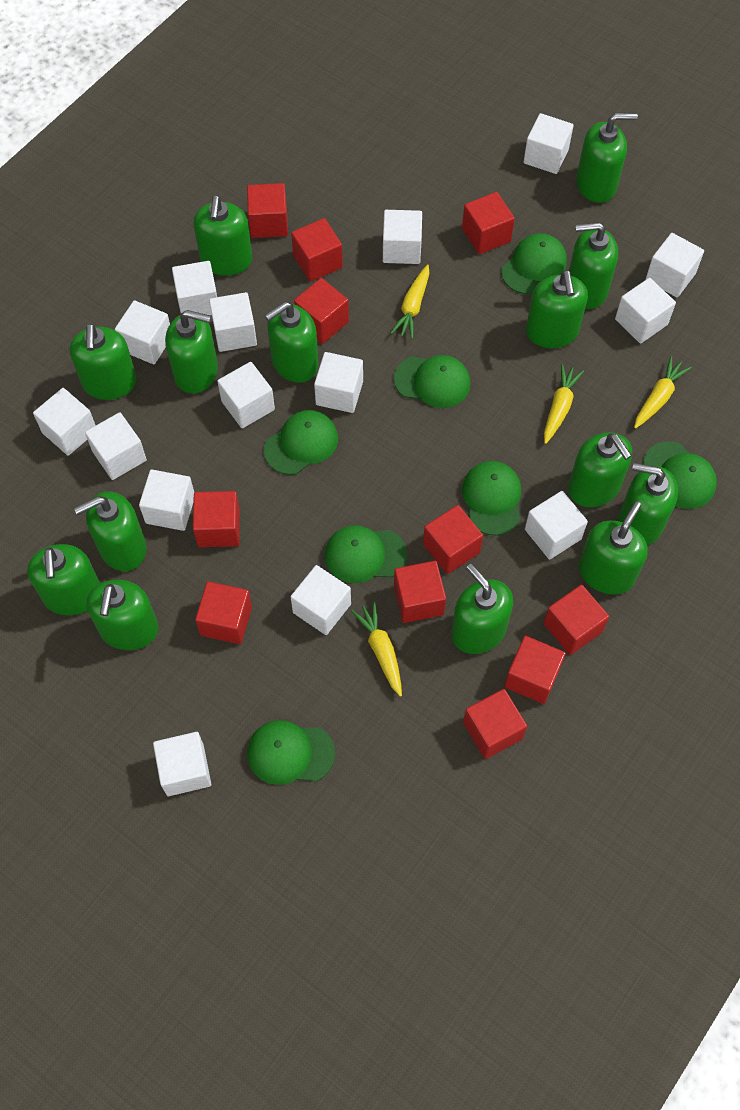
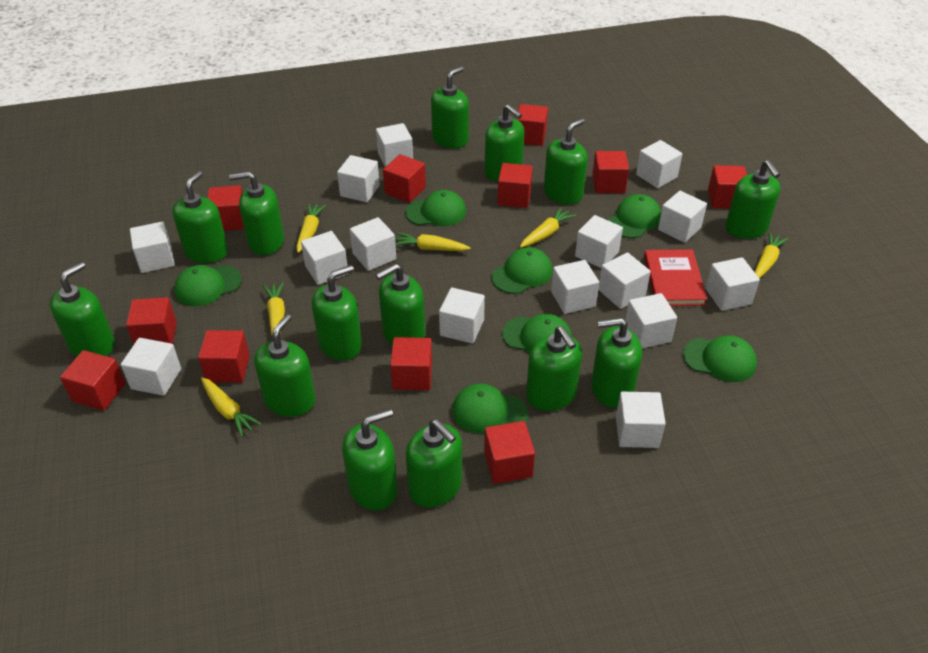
red book: 0 -> 1
yellow carrot: 4 -> 6

